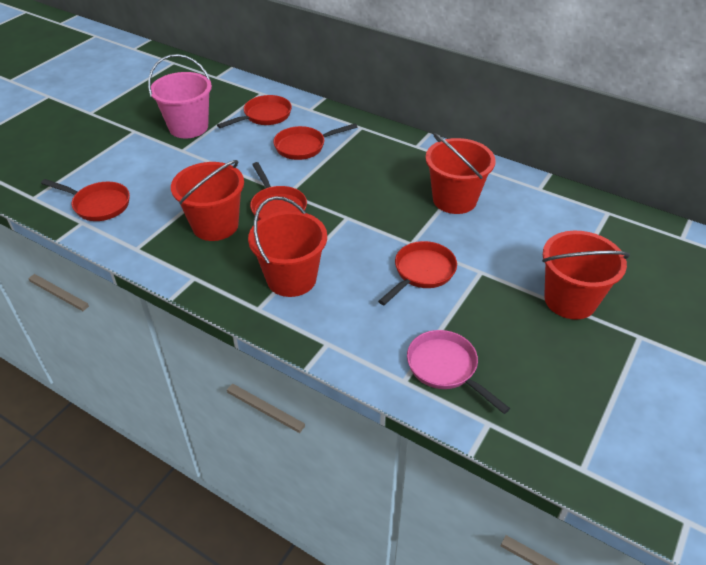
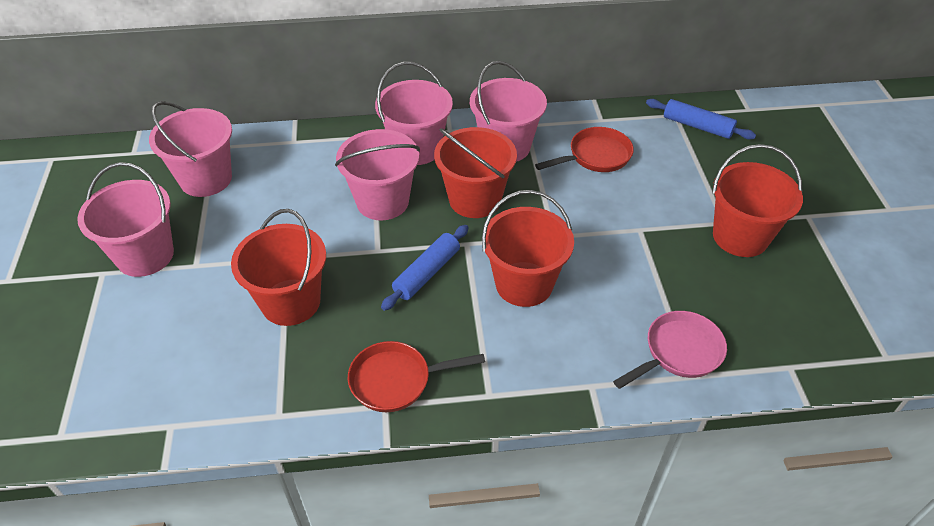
blue rolling pin: 0 -> 2
pink bucket: 1 -> 5
red pan: 5 -> 2

